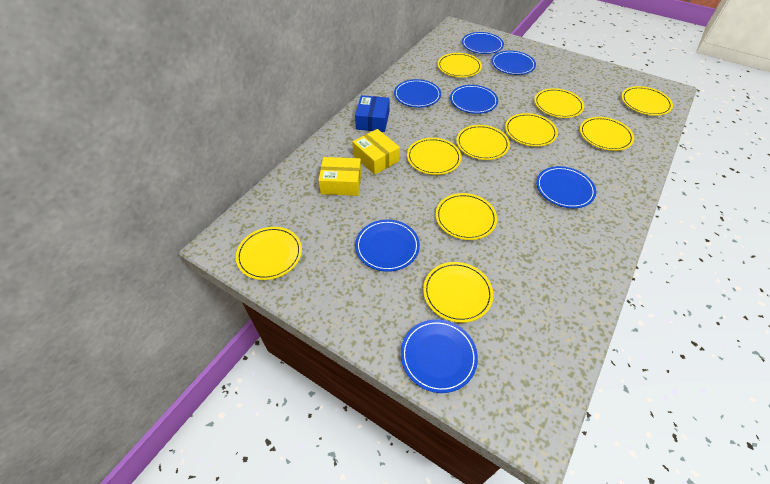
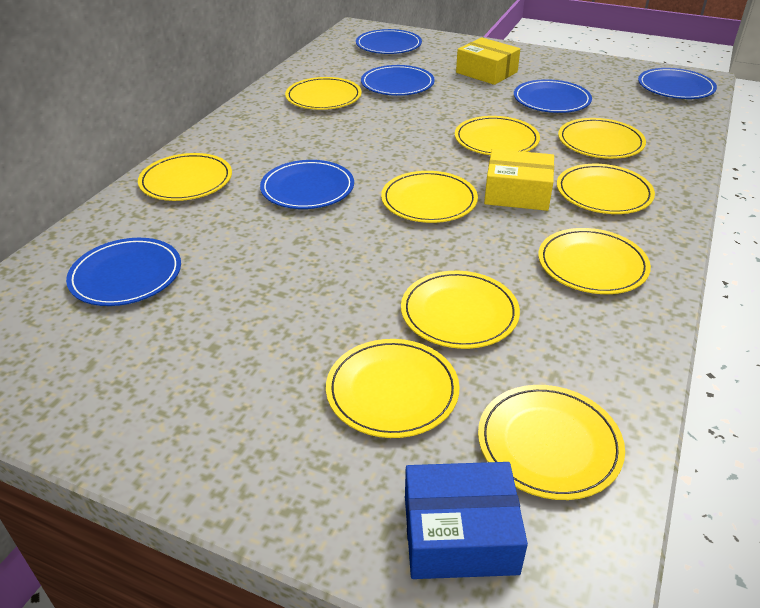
blue plate: 7 -> 6

